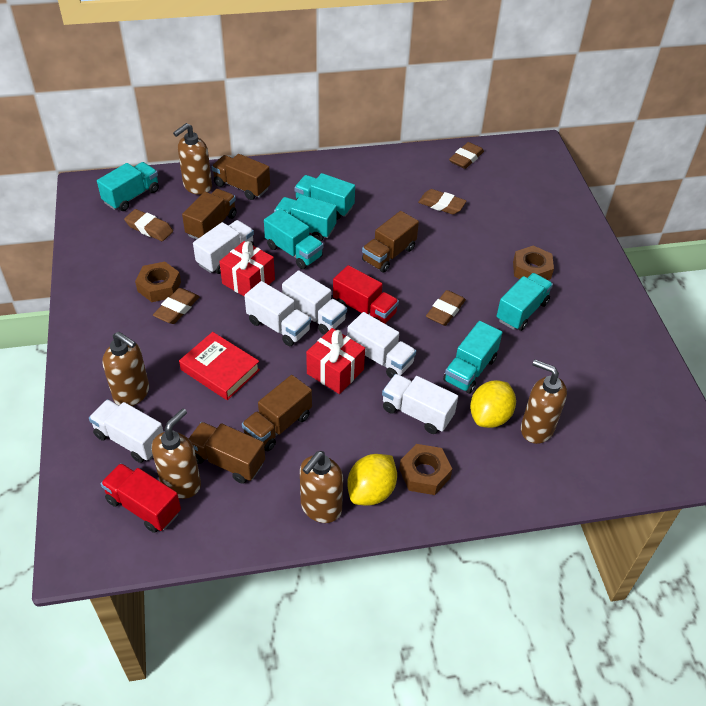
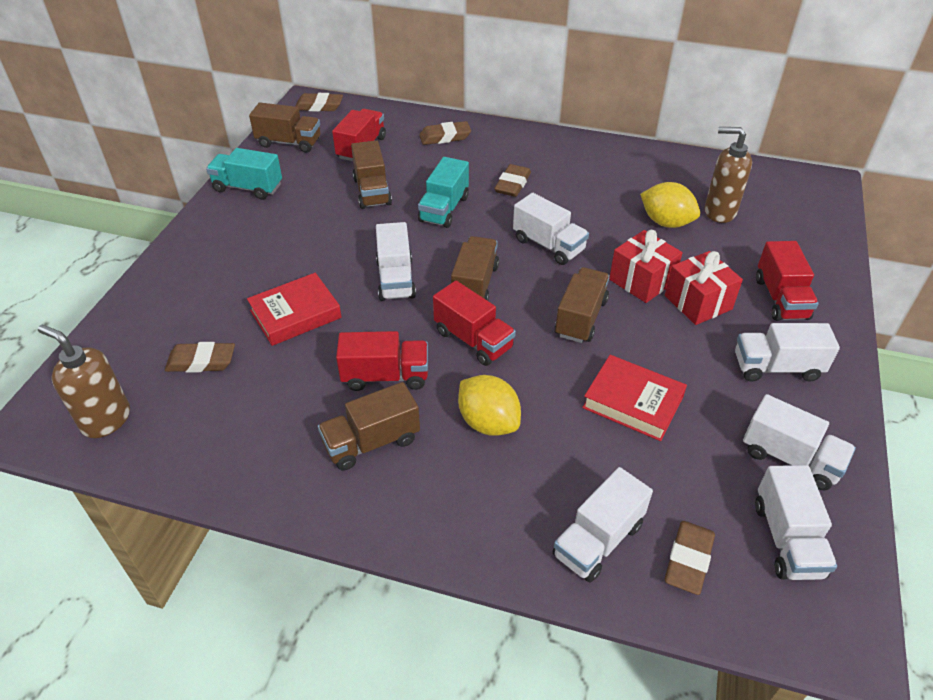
brown nut: 3 -> 0
brown soap dispenser: 5 -> 2
red book: 1 -> 2
red truck: 2 -> 4
turquoise truck: 6 -> 2

